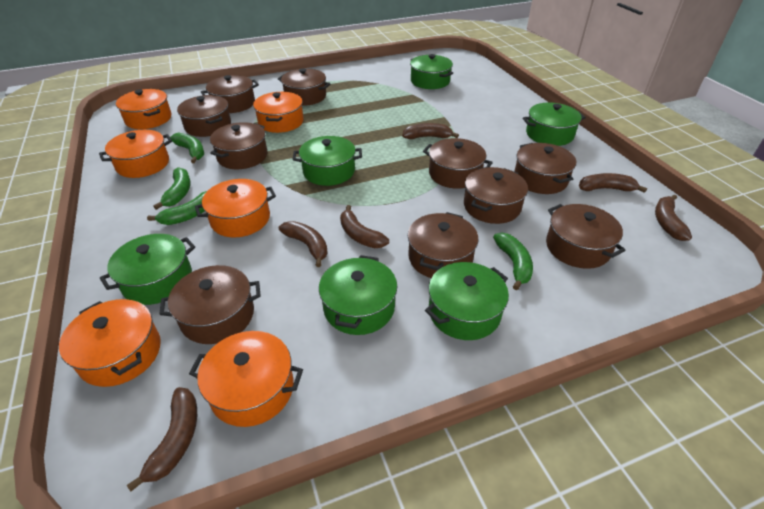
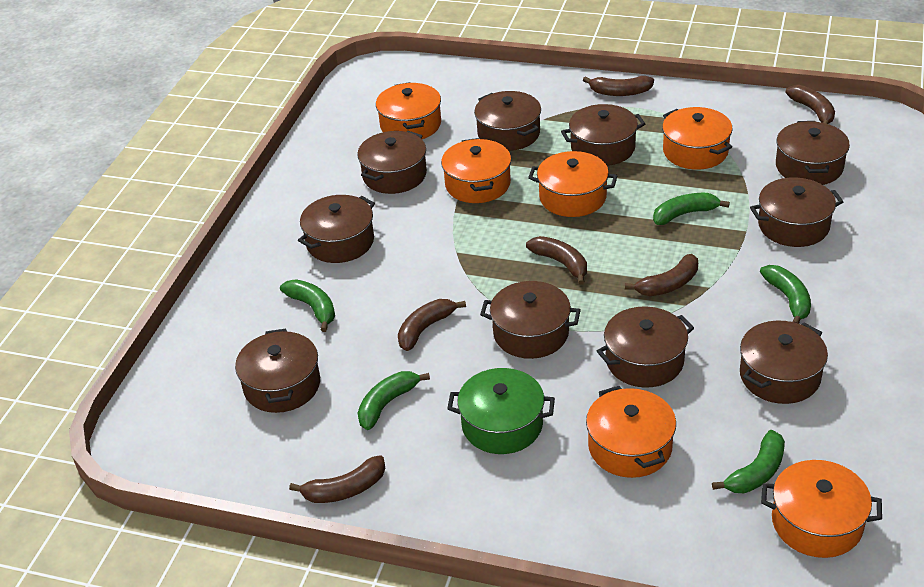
green banana: 4 -> 5
green pot: 6 -> 1

